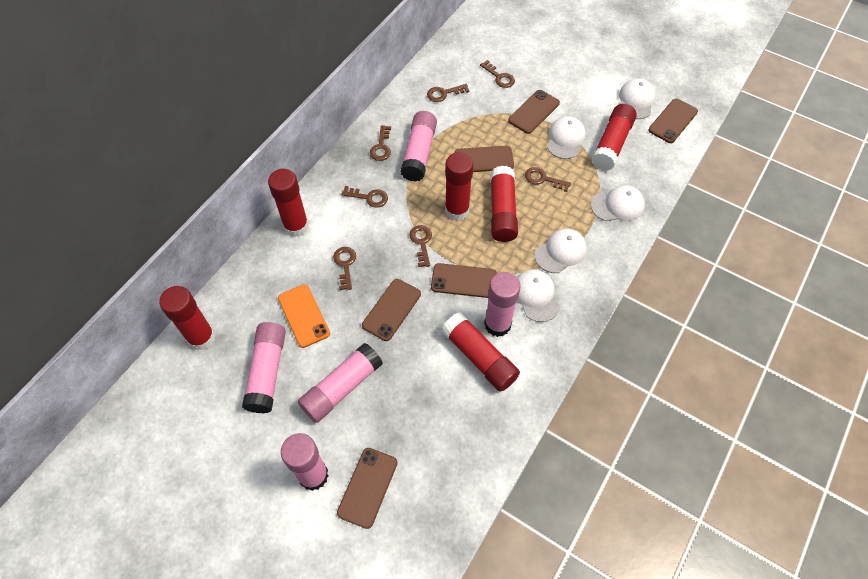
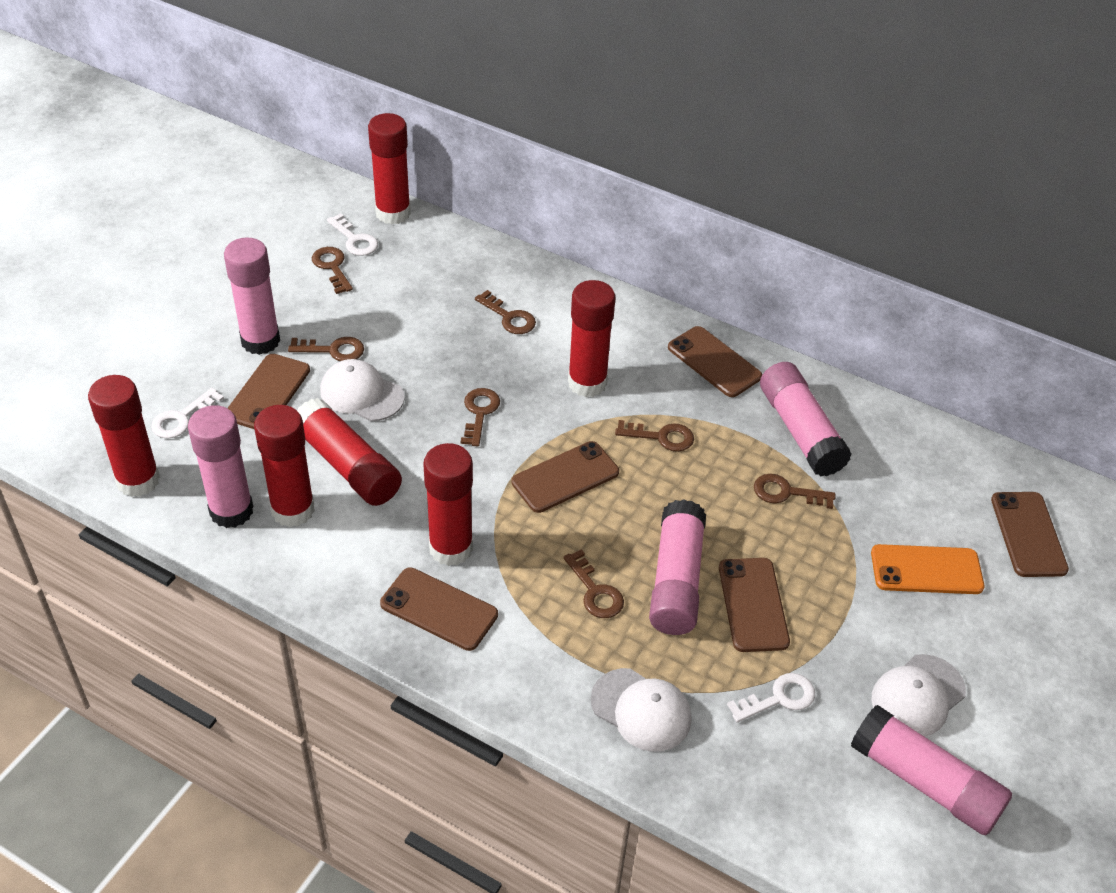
white cap: 5 -> 3
white key: 0 -> 3

